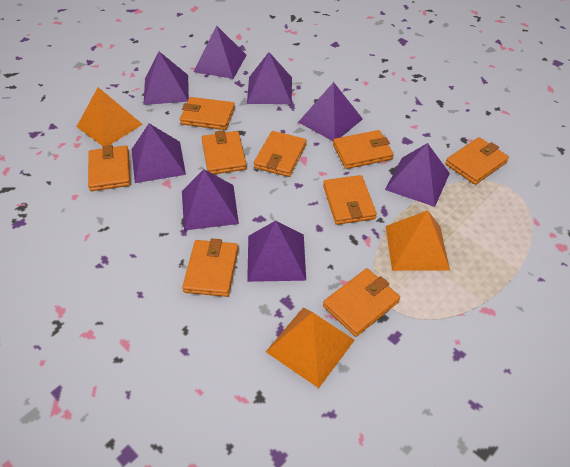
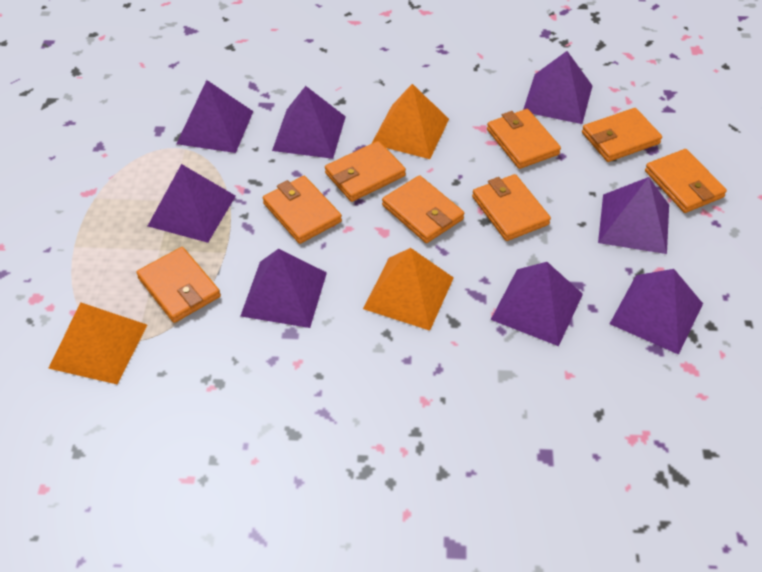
orange wallet: 9 -> 8

